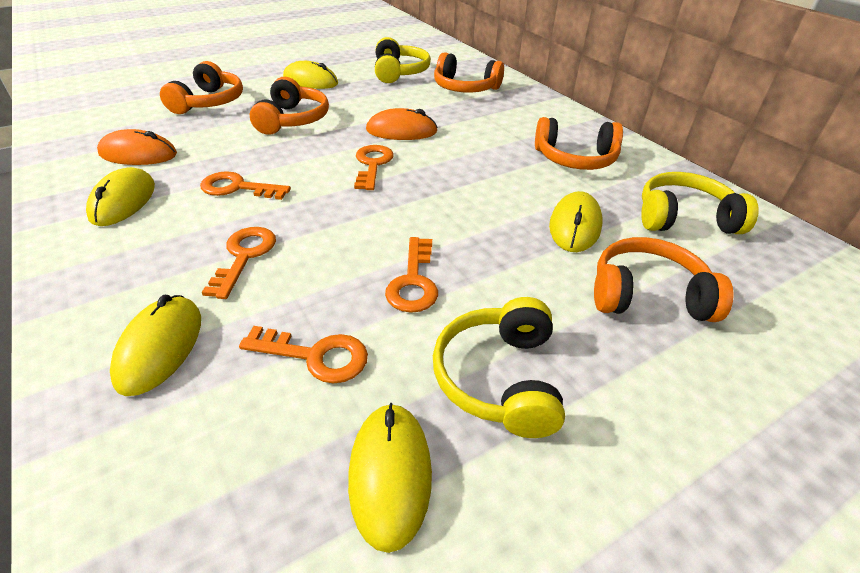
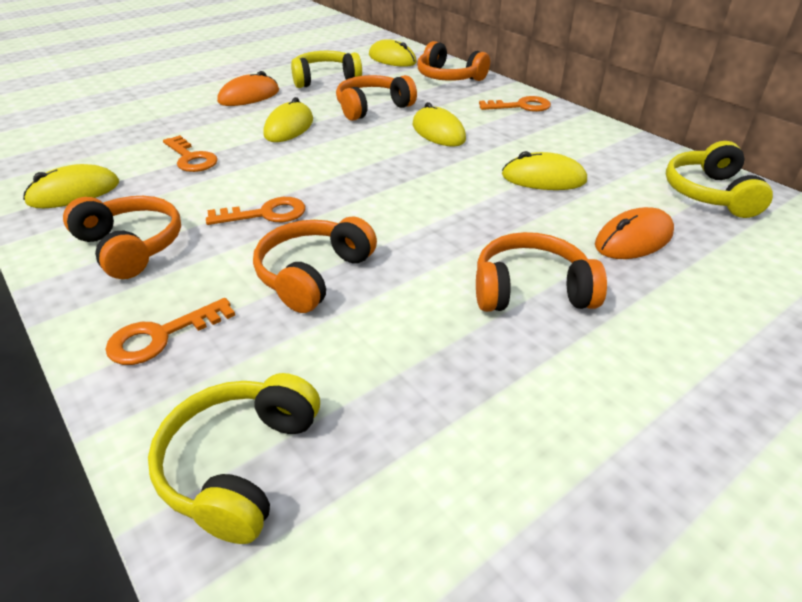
orange key: 5 -> 4

